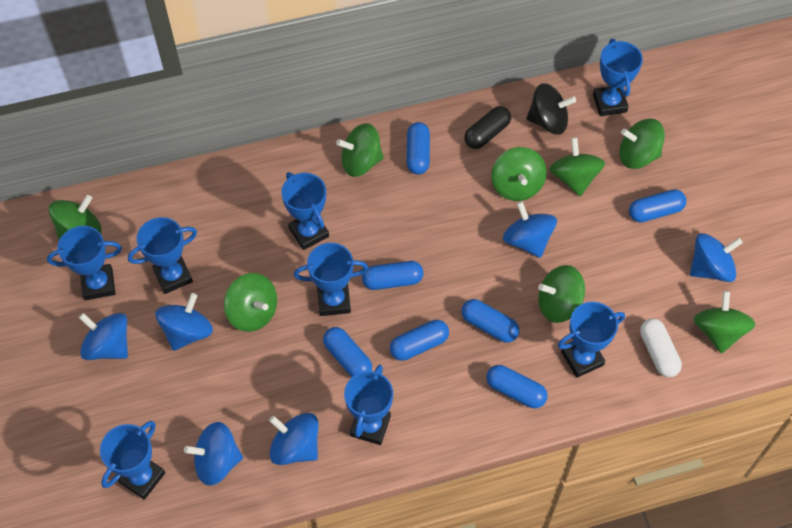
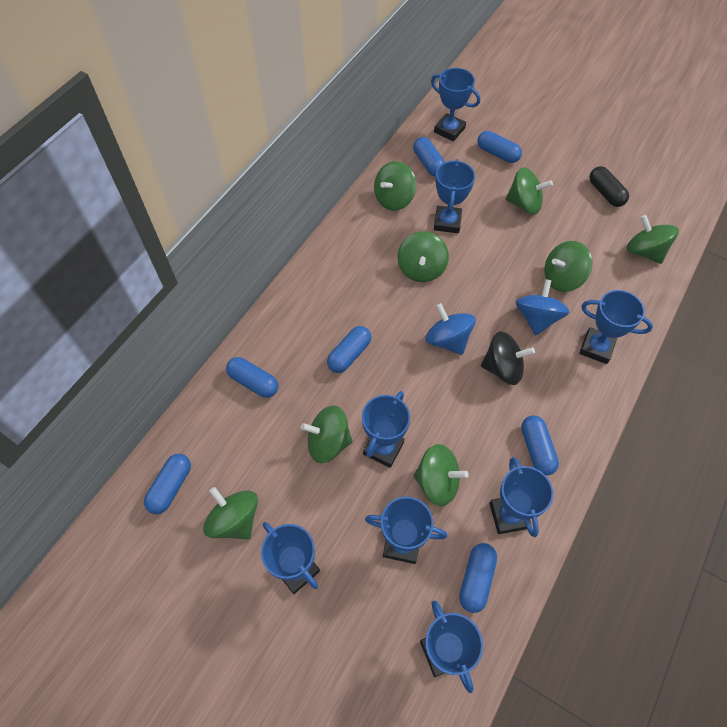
blue spinning top: 6 -> 2
white capsule: 1 -> 0

